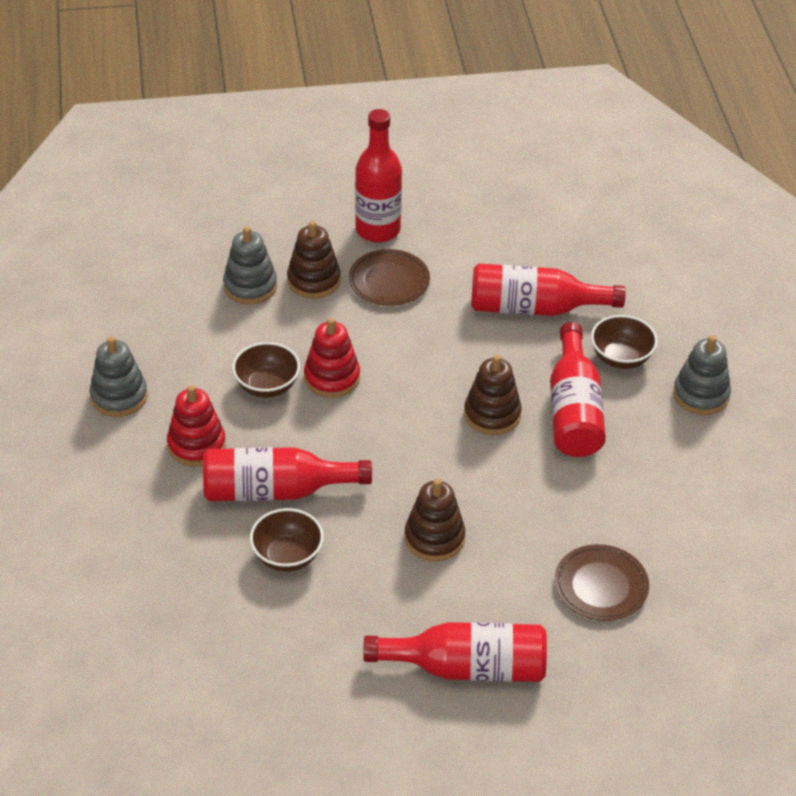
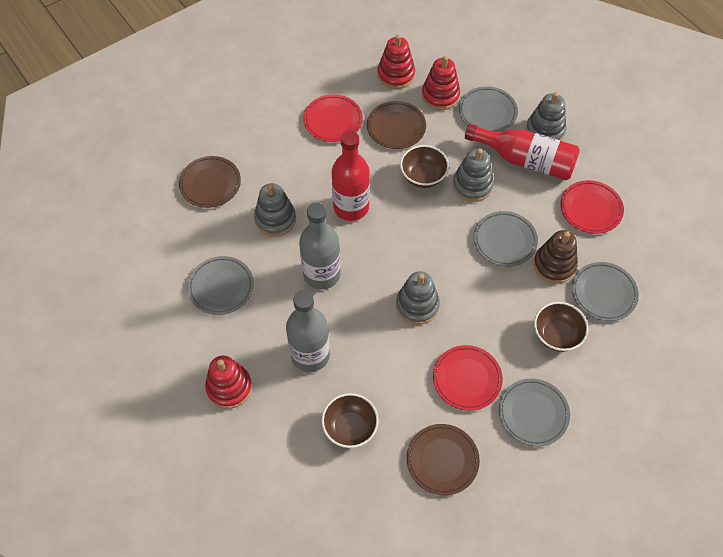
brown plate: 2 -> 3
brown stacking toy: 3 -> 1
grey bottle: 0 -> 2
grey plate: 0 -> 5
grey stacking toy: 3 -> 4
red bottle: 5 -> 2
red plate: 0 -> 3
red stacking toy: 2 -> 3

